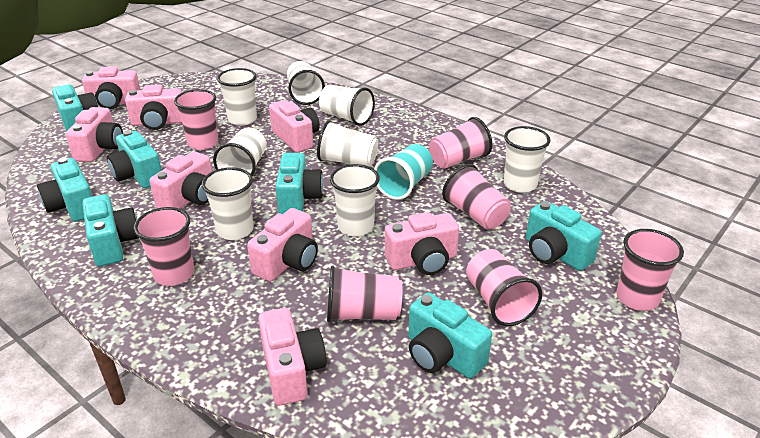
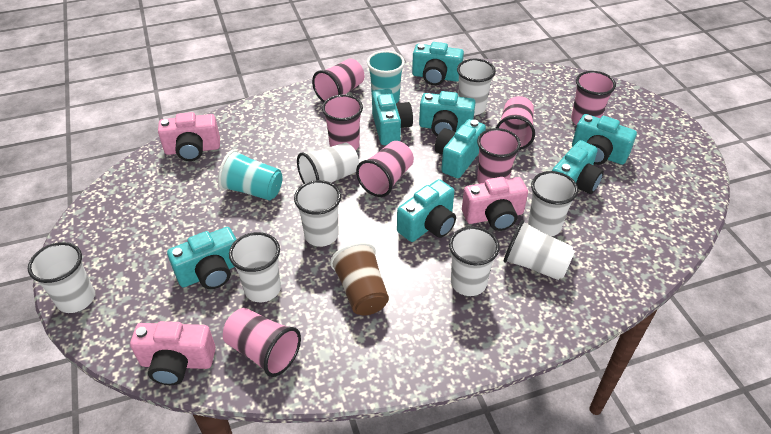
brown cup: 0 -> 1
pink camera: 8 -> 3
turquoise camera: 7 -> 8
turquoise cup: 1 -> 2

